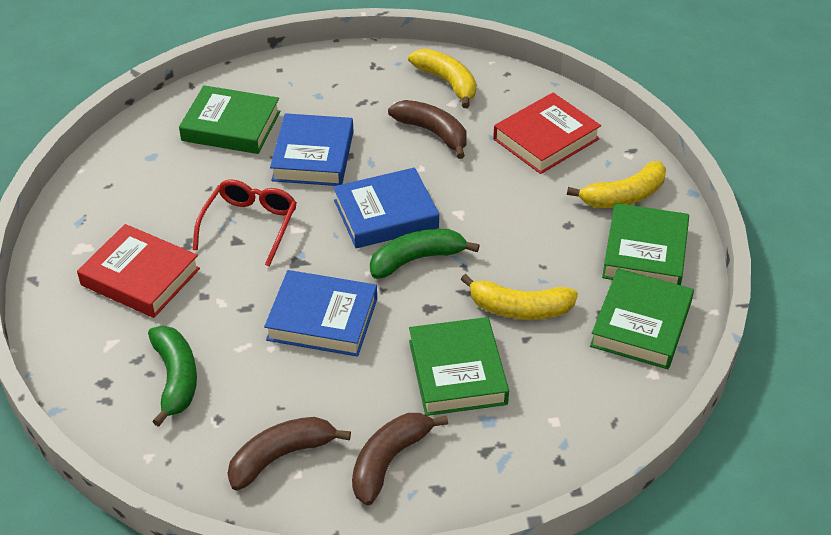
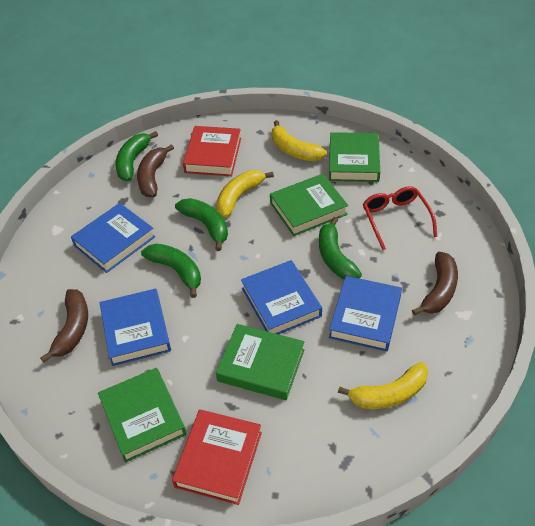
blue book: 3 -> 4
green banana: 2 -> 4

